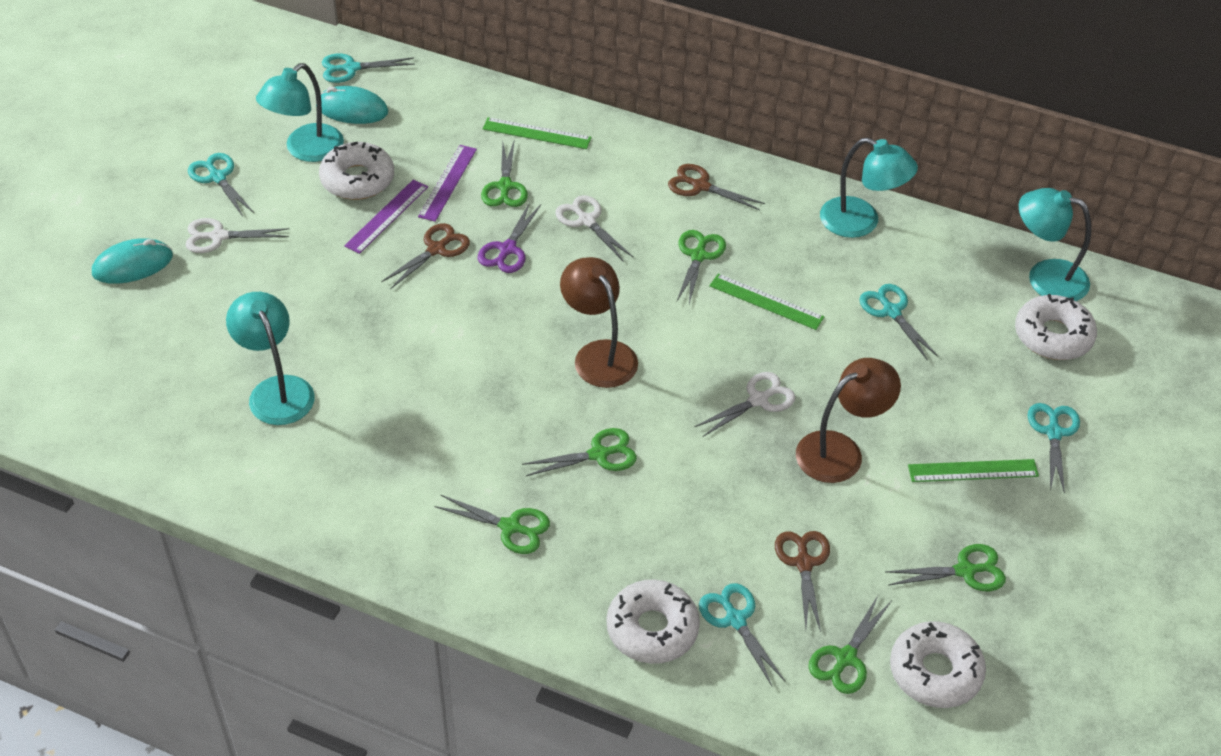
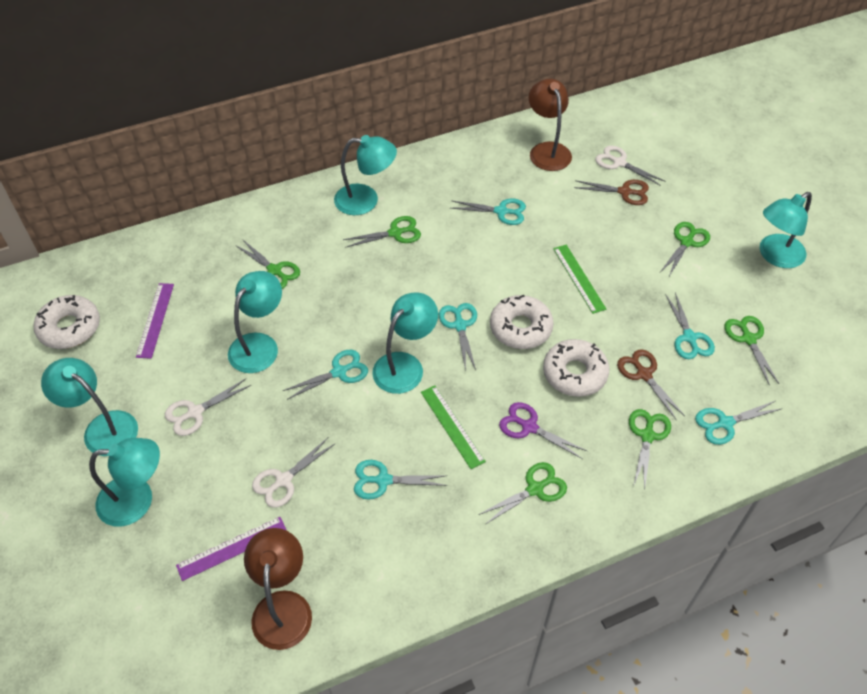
brown scissors: 3 -> 2
green ruler: 3 -> 2
turquoise lamp: 4 -> 6
turquoise mouse: 2 -> 0
turquoise scissors: 5 -> 6
white donut: 4 -> 3

